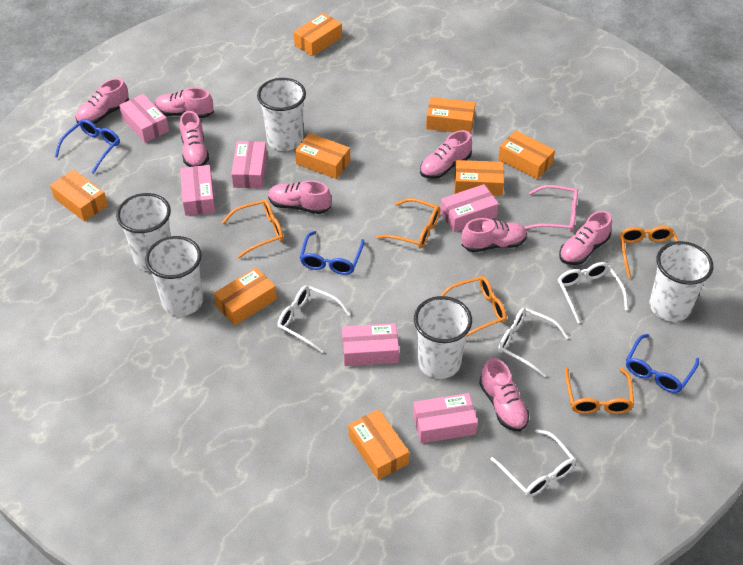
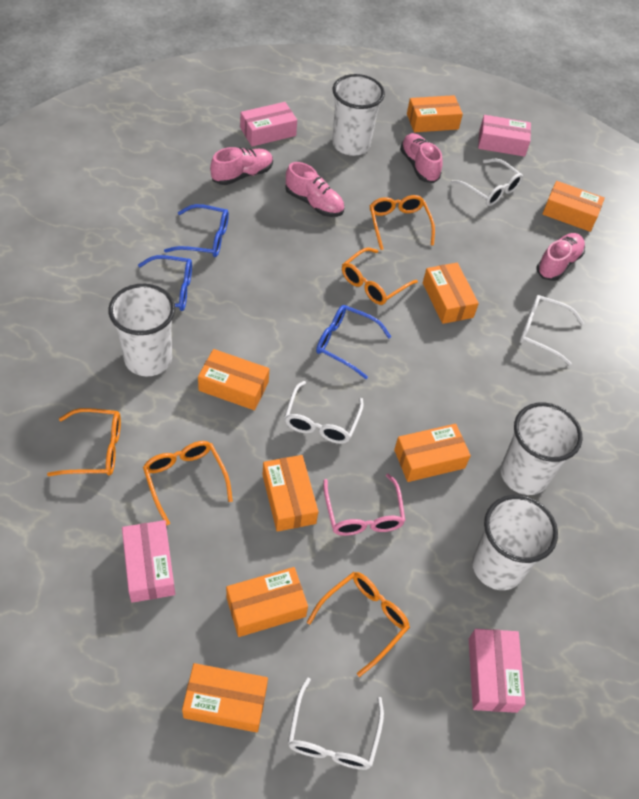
pink box: 6 -> 4
pink shoe: 8 -> 4
white cup: 5 -> 4

